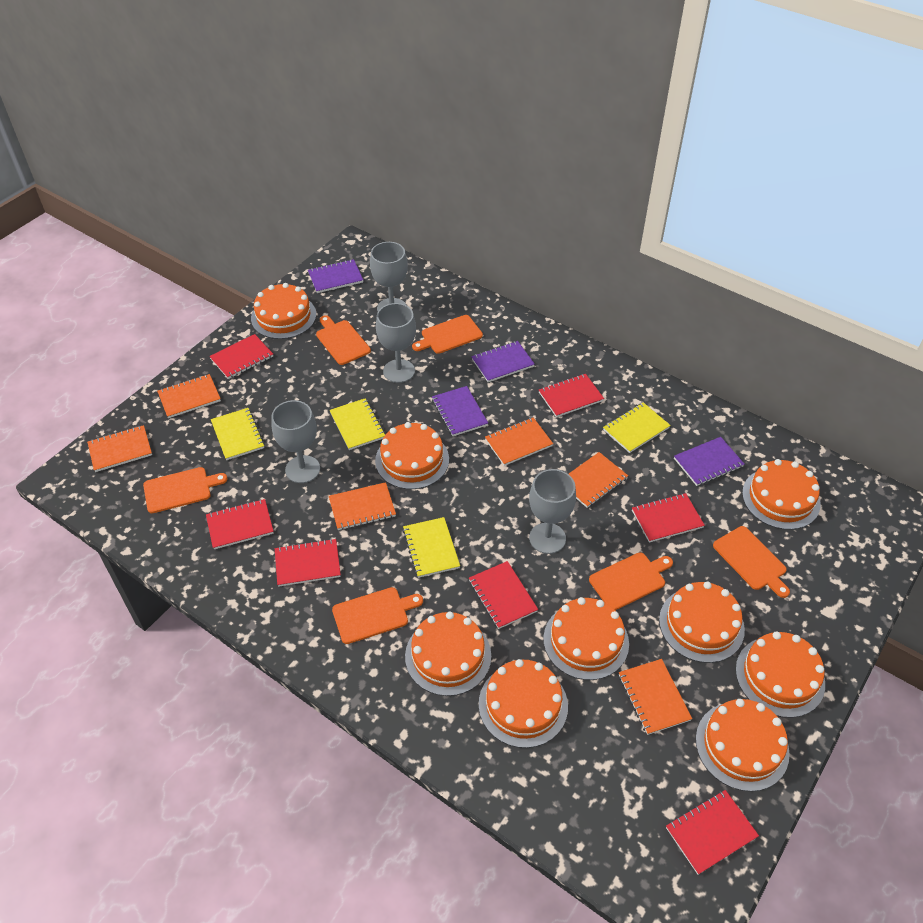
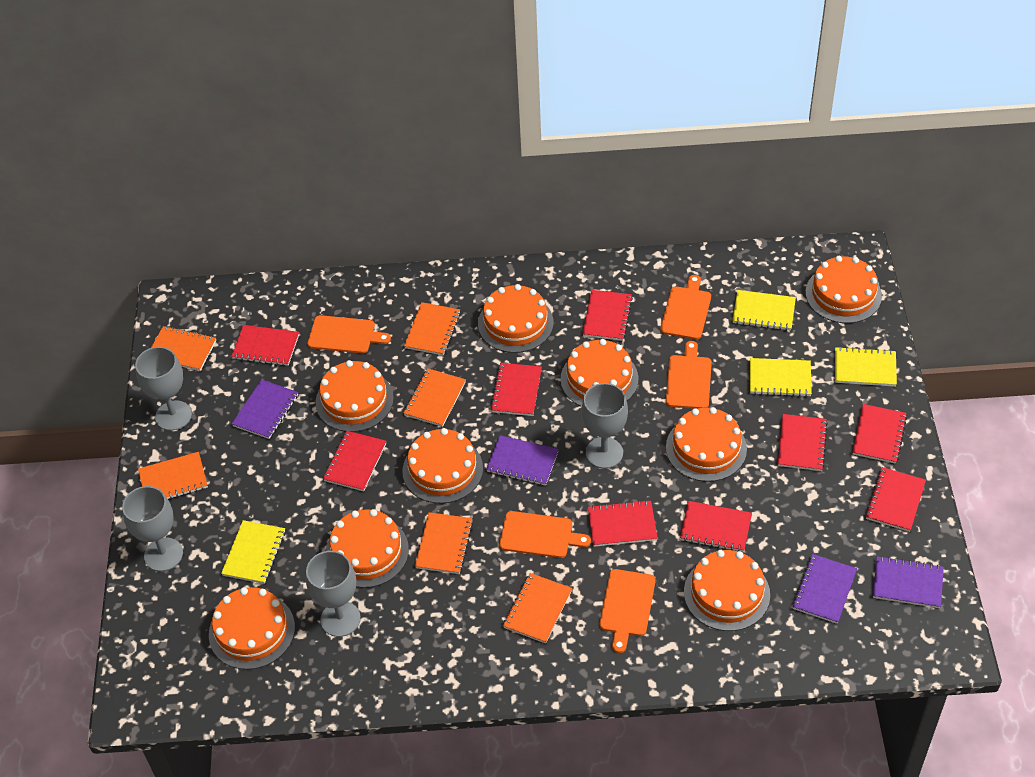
orange cutting board: 6 -> 5
red notebook: 7 -> 9

